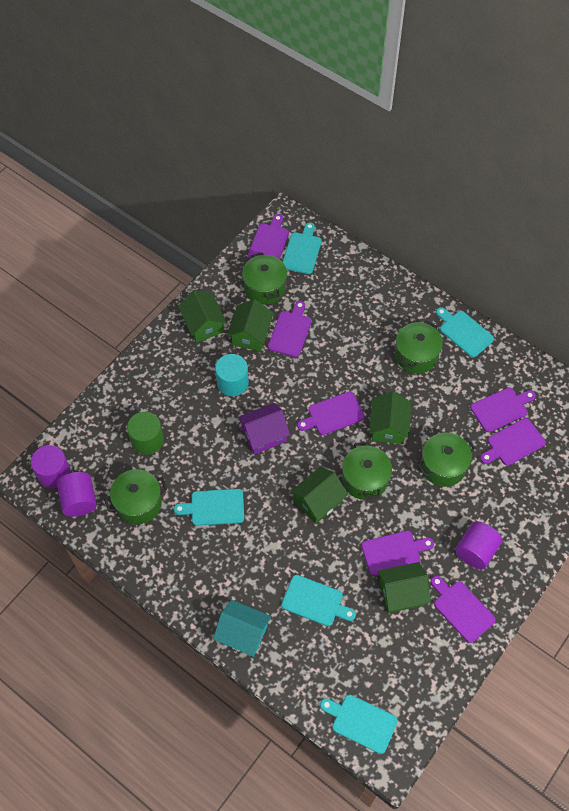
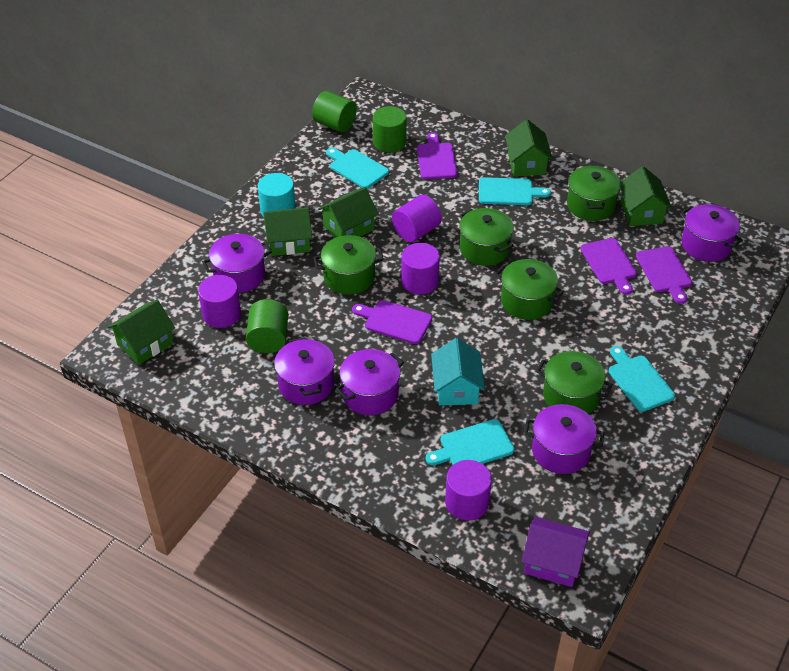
green cylinder: 1 -> 3
purple cutting board: 7 -> 4
purple cylinder: 3 -> 4
purple pot: 0 -> 5
turquoise cutting board: 5 -> 4

